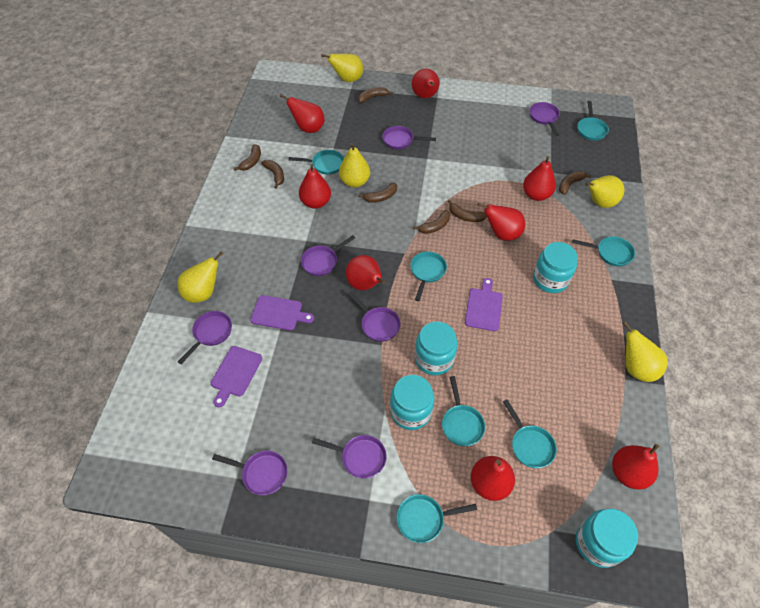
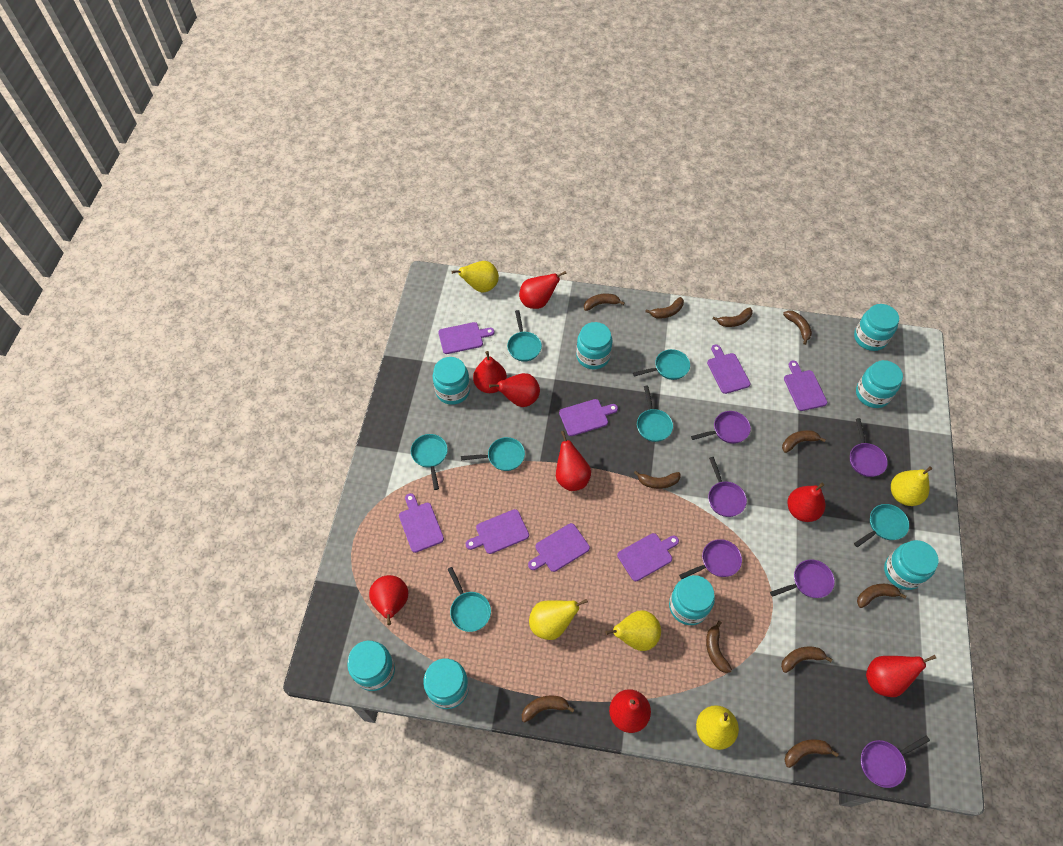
brown banana: 7 -> 11
purple cutting board: 3 -> 8
purple pan: 7 -> 6
turquoise jar: 4 -> 8

